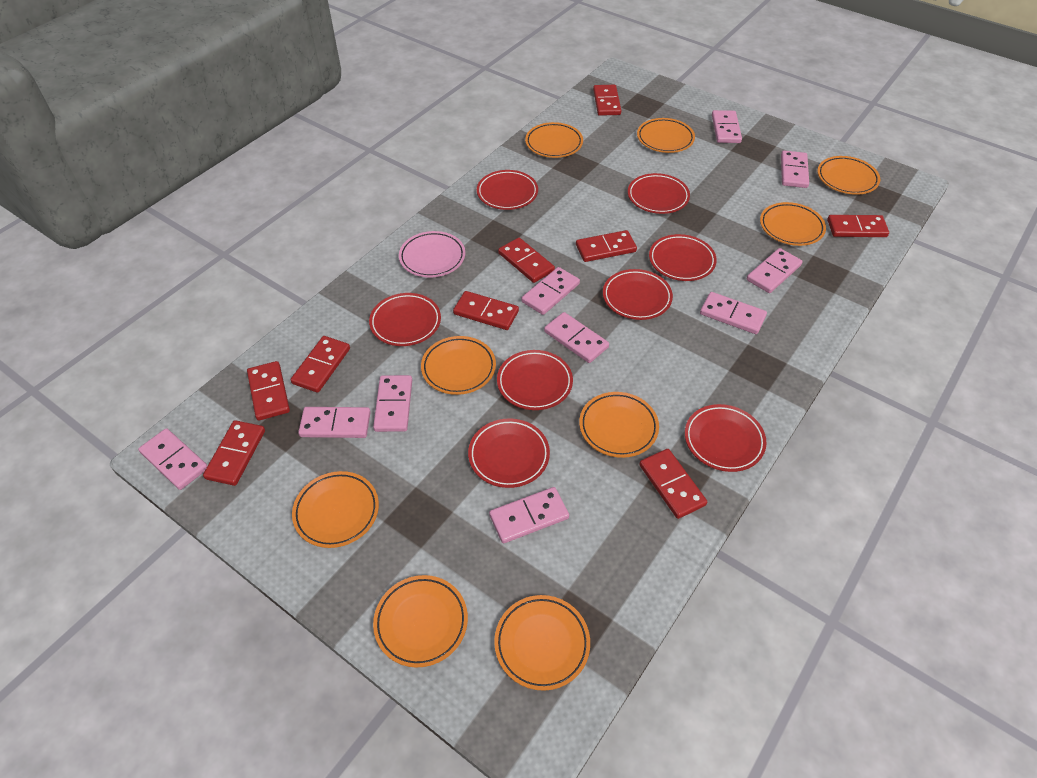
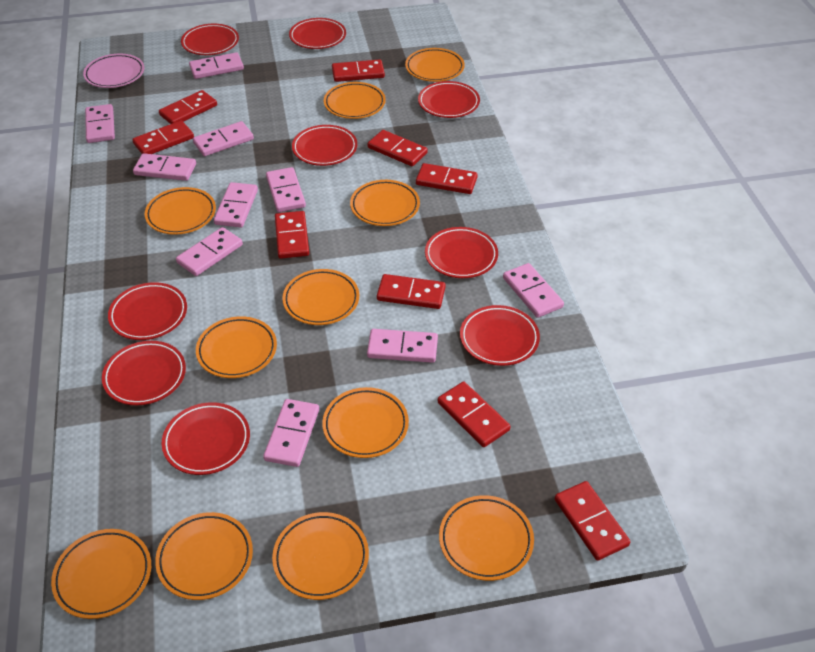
orange plate: 9 -> 11
red plate: 8 -> 9

